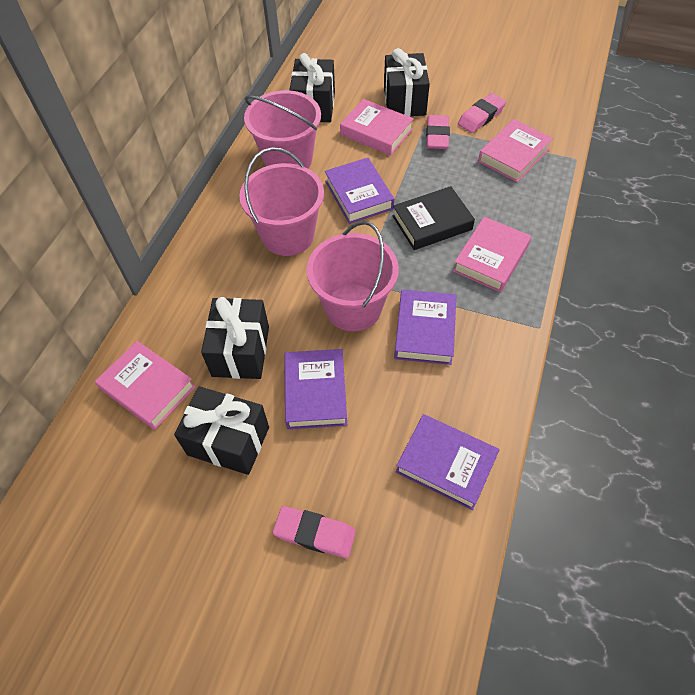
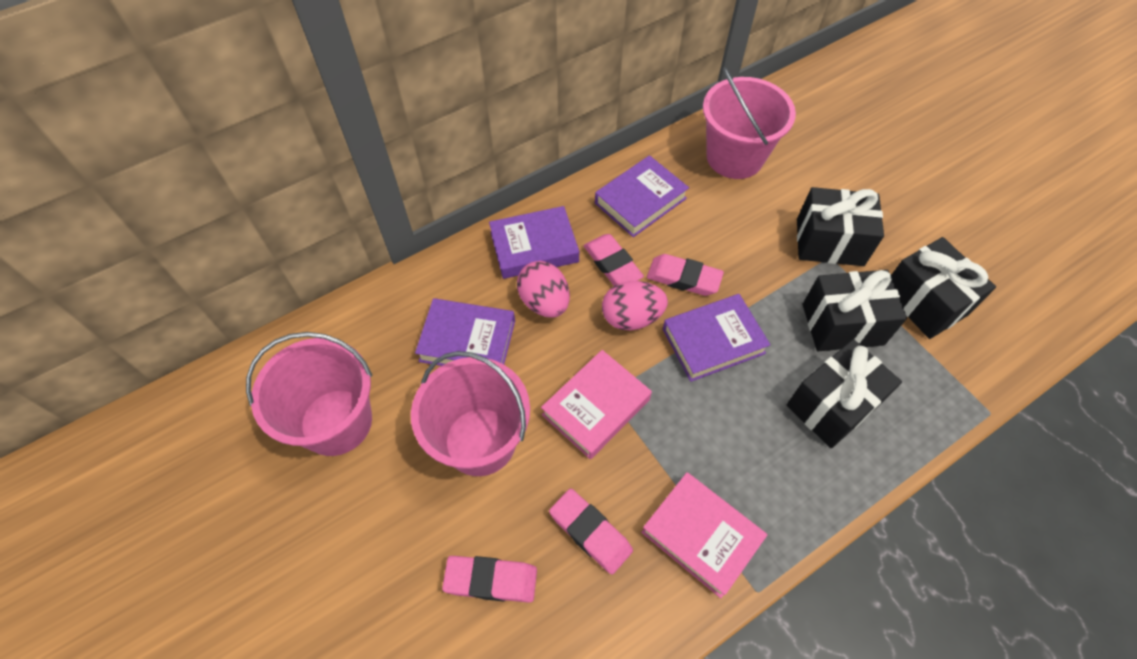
black book: 1 -> 0
pink book: 4 -> 2
pink egg: 0 -> 2
pink eraser: 3 -> 4

